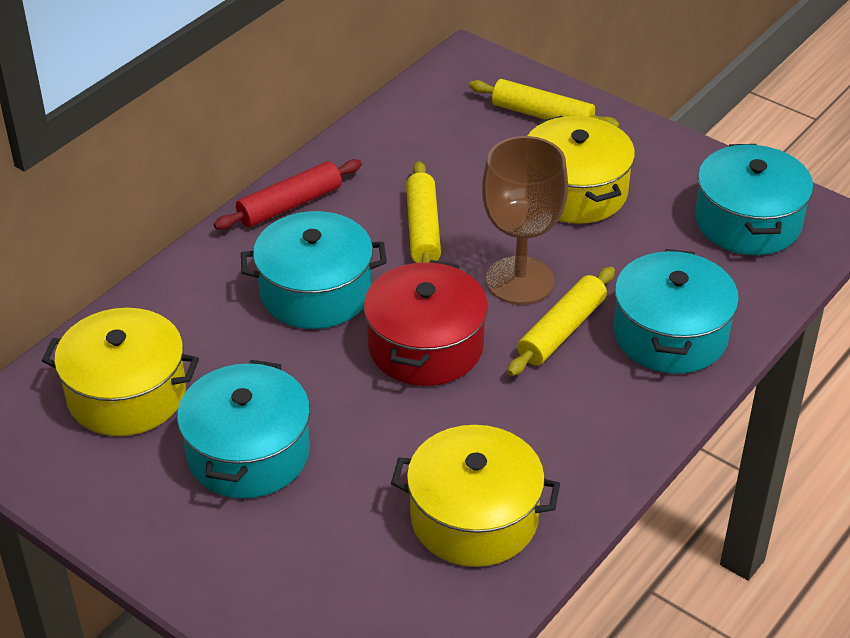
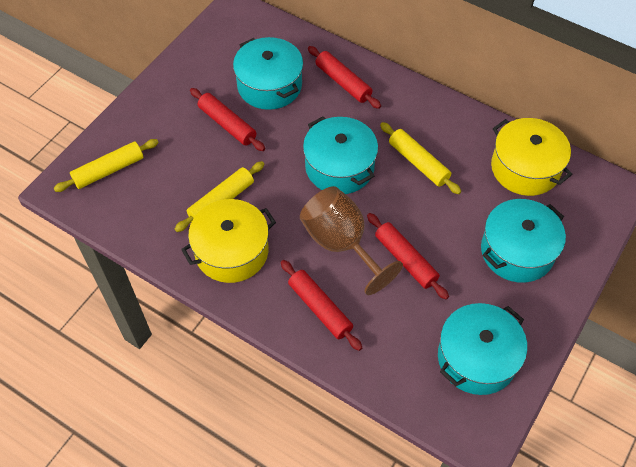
red pot: 1 -> 0
red rolling pin: 1 -> 4
yellow pot: 3 -> 2

